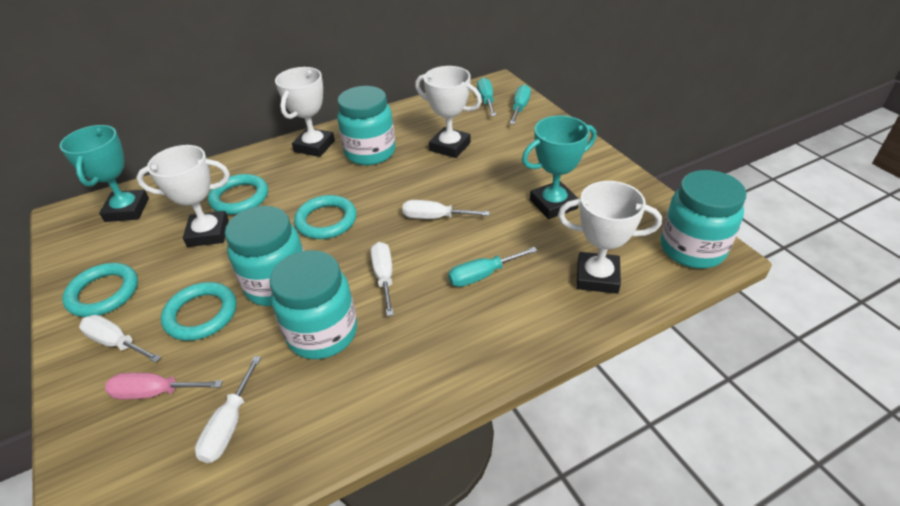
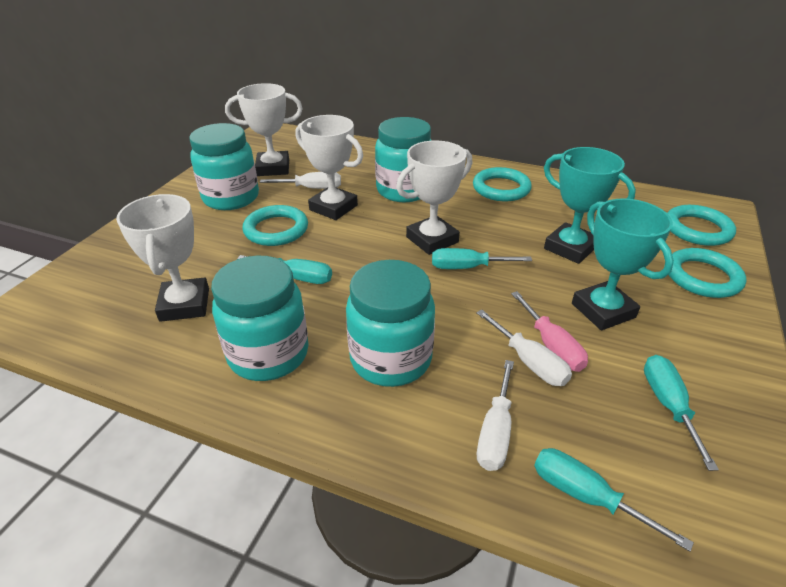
turquoise screwdriver: 3 -> 4
white screwdriver: 4 -> 3

